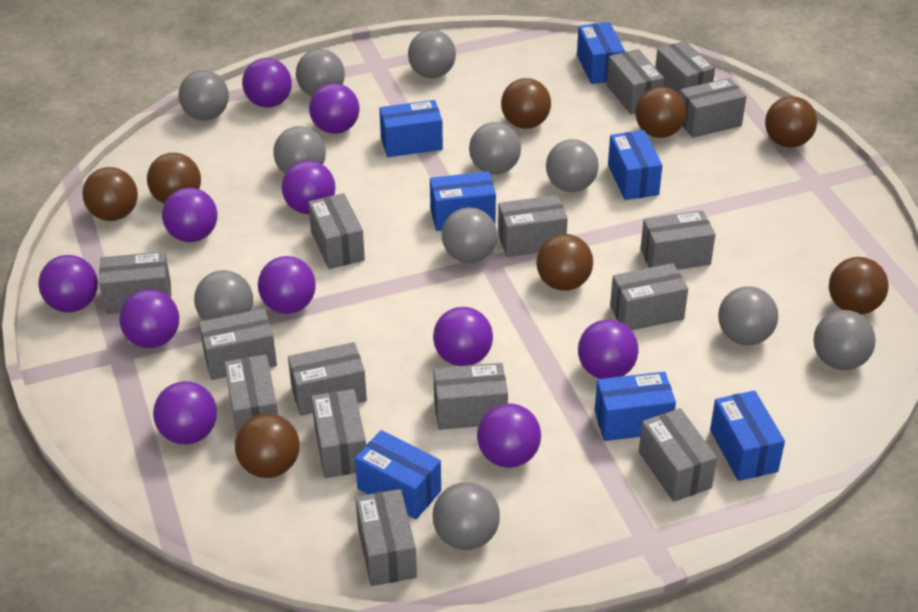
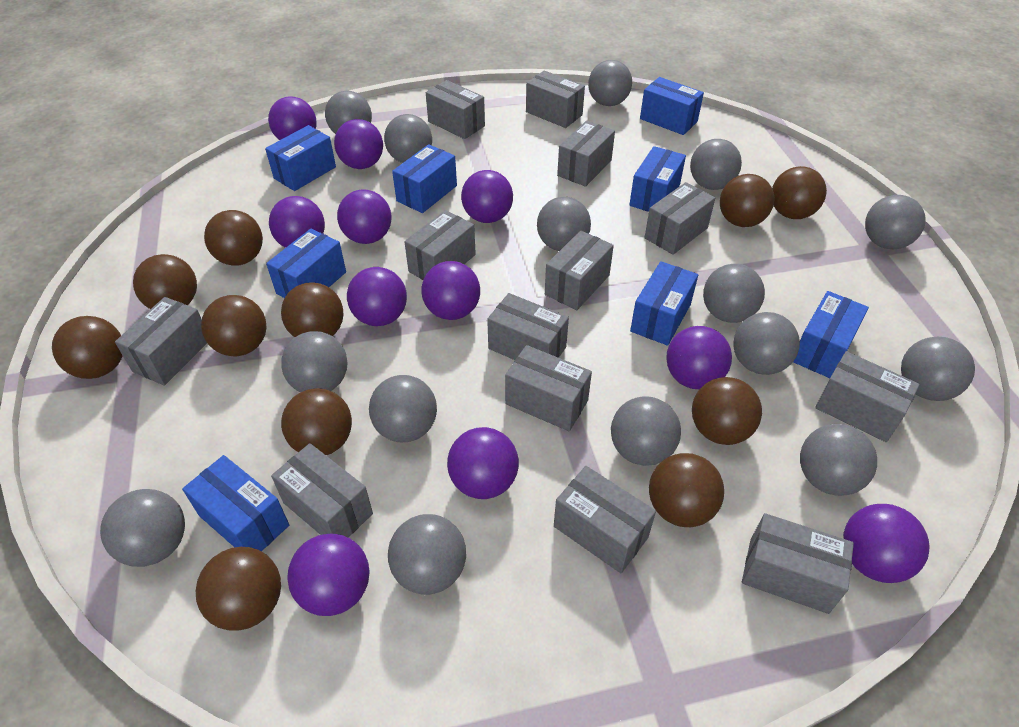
blue box: 7 -> 8
brown ball: 8 -> 11
grey ball: 11 -> 15
grey box: 15 -> 13

